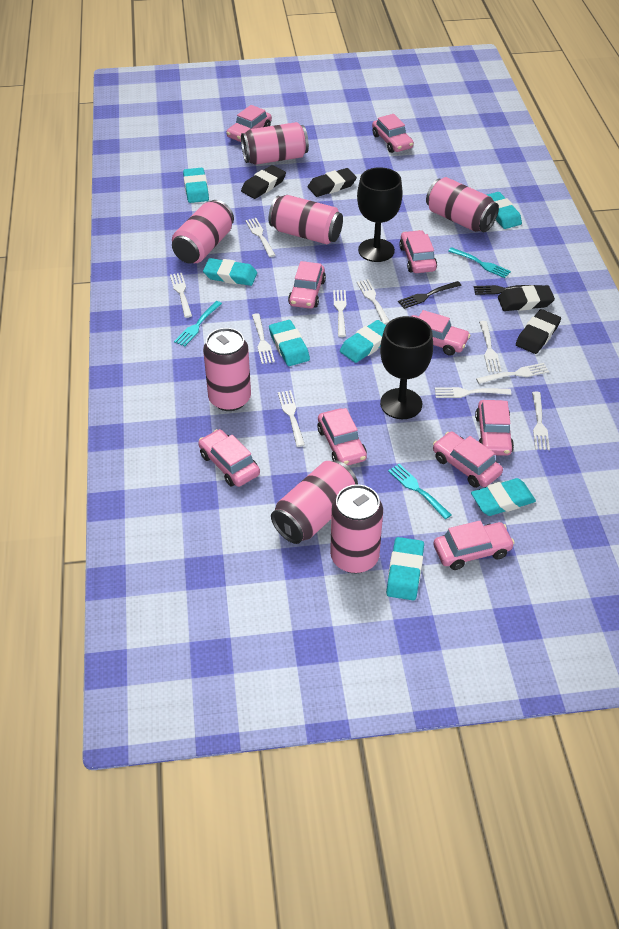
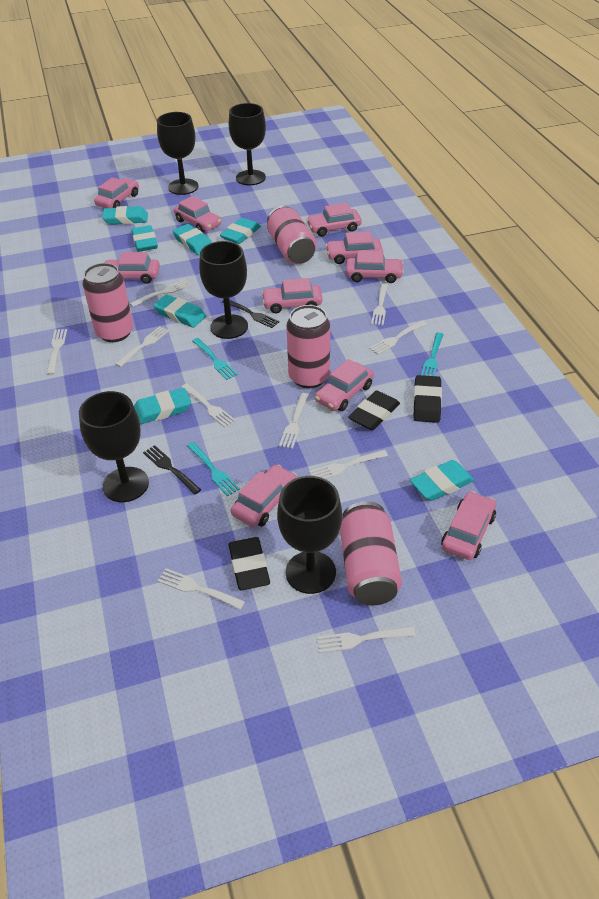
black eraser: 4 -> 3
black goblet: 2 -> 5
pink can: 7 -> 4

